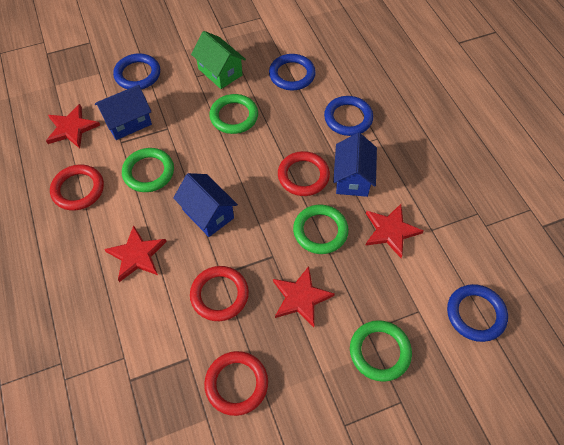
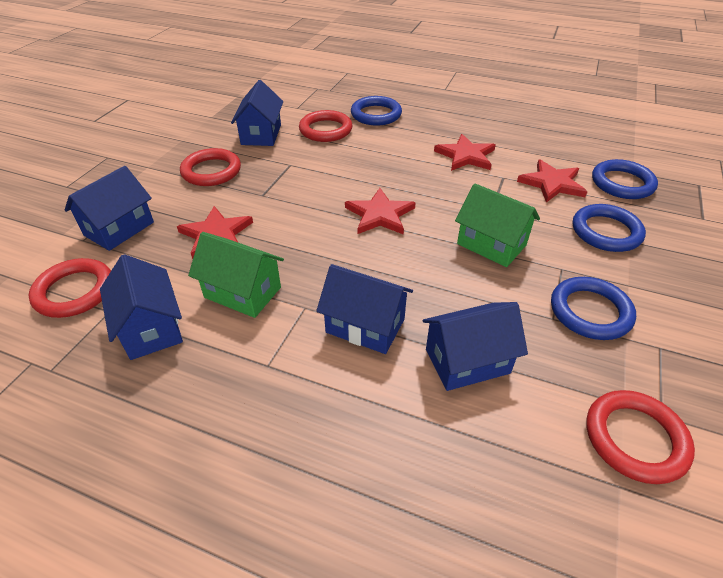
blue house: 3 -> 5
green house: 1 -> 2
green ring: 4 -> 0

